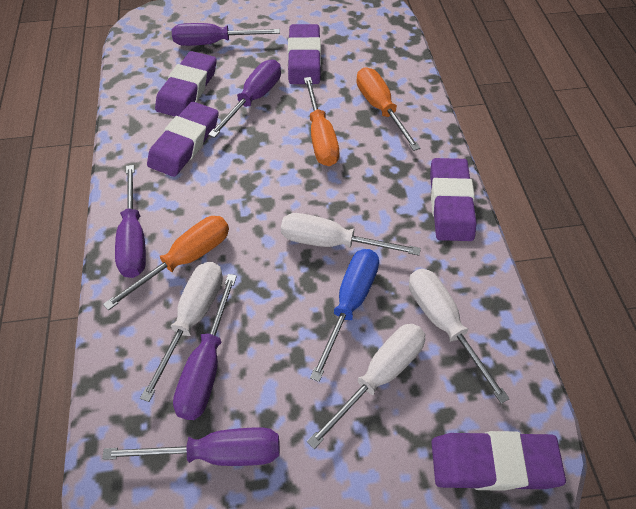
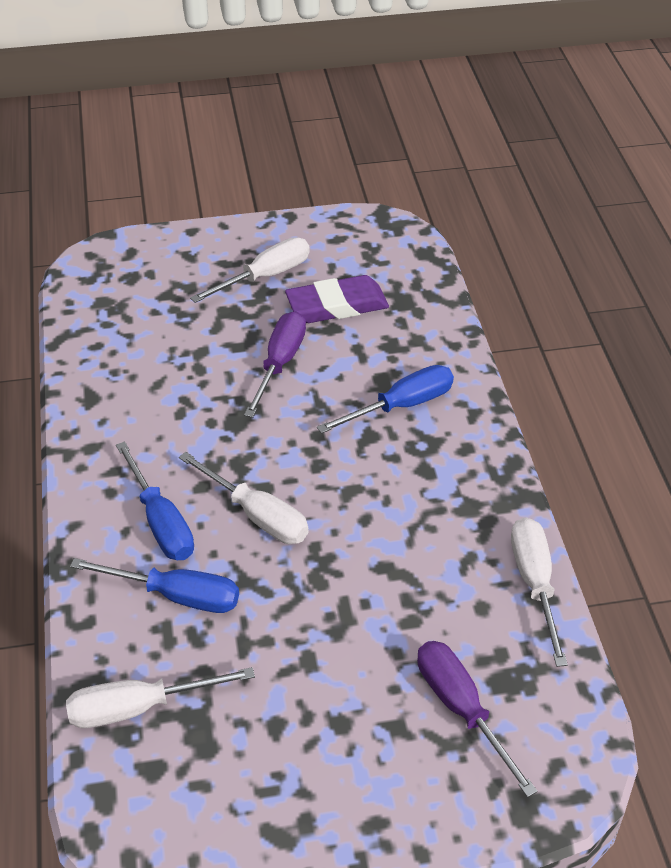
blue screwdriver: 1 -> 3
orange screwdriver: 3 -> 0
purple eraser: 5 -> 1
purple screwdriver: 5 -> 2

